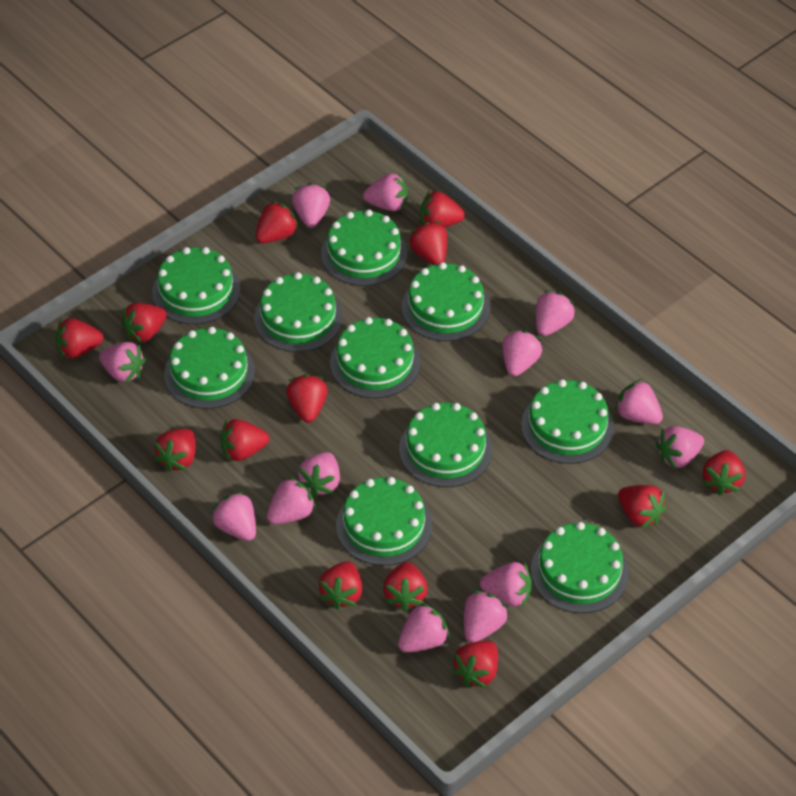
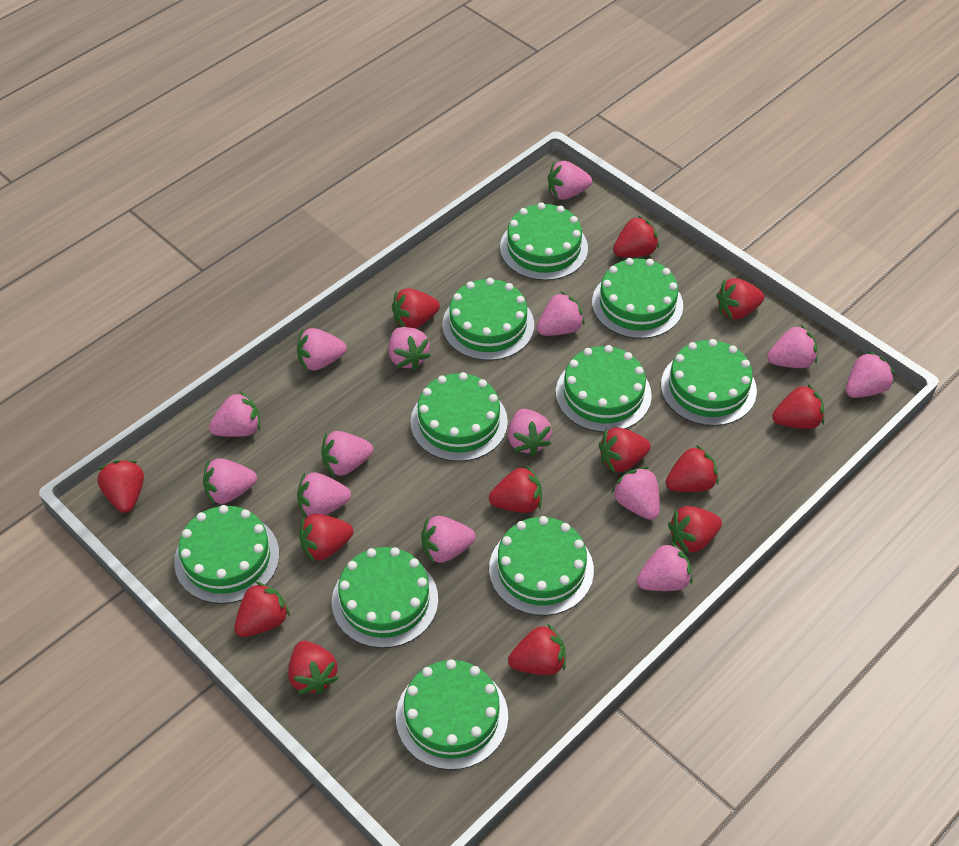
pink strawberry: 13 -> 14

